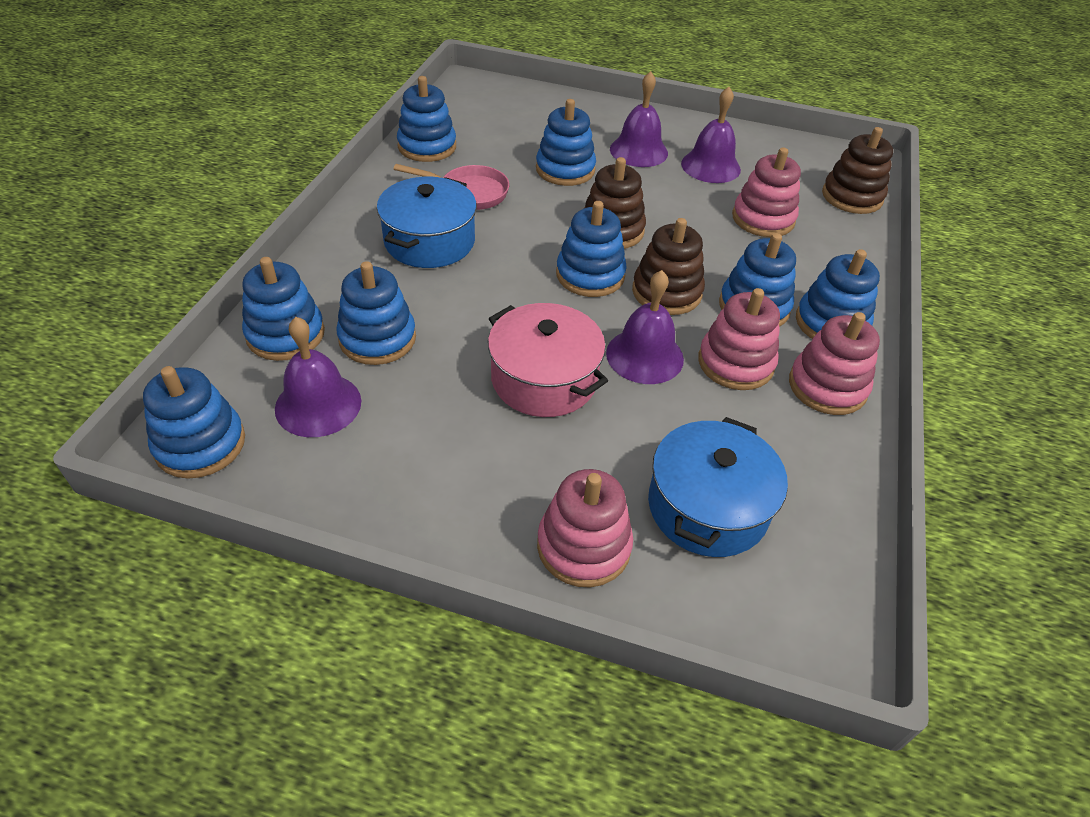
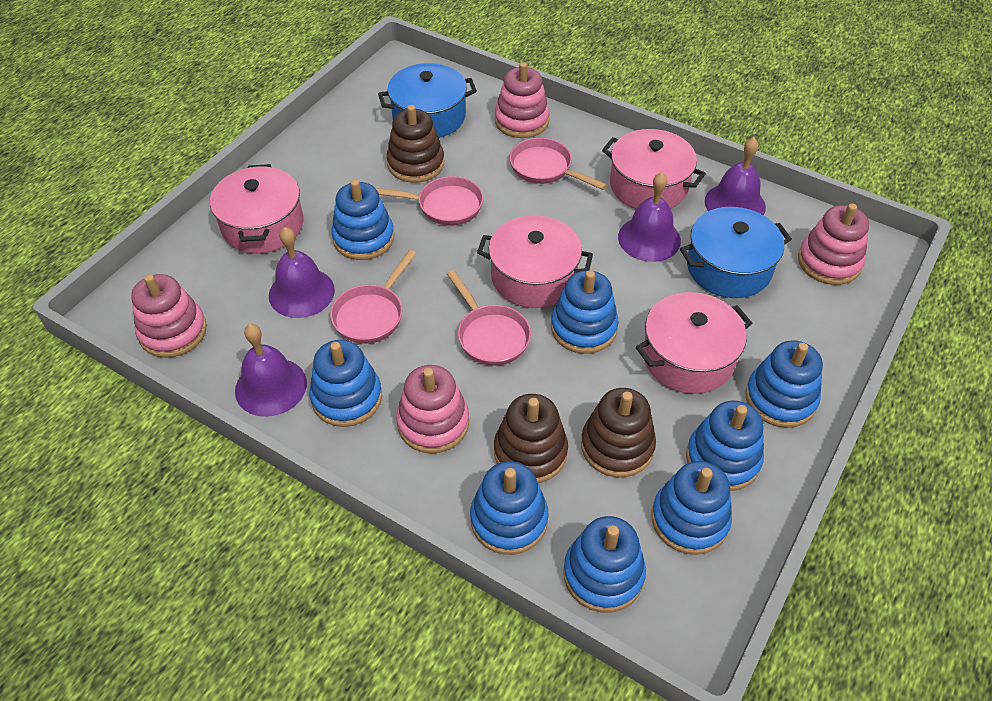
pink pan: 1 -> 4
pink pot: 1 -> 4

